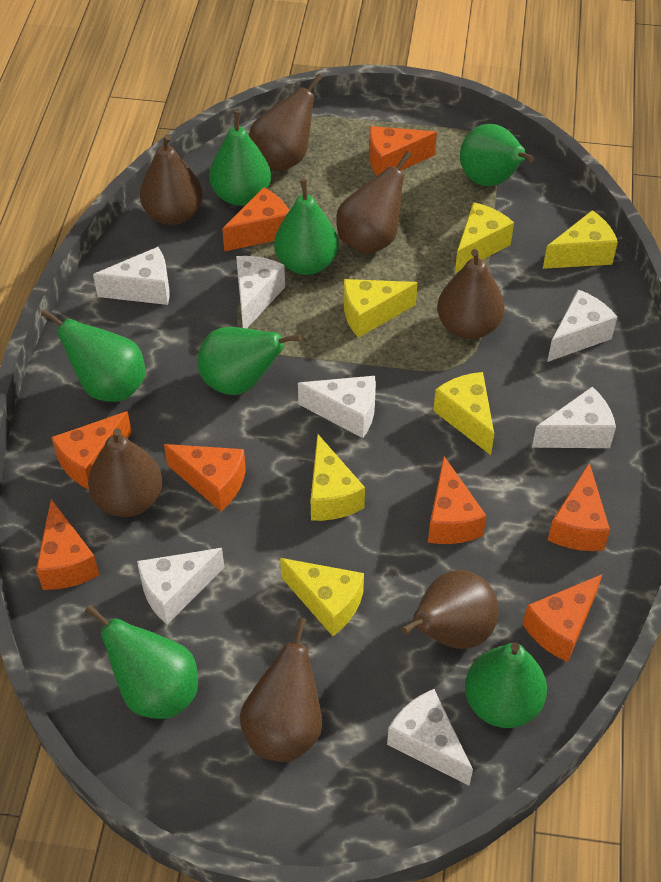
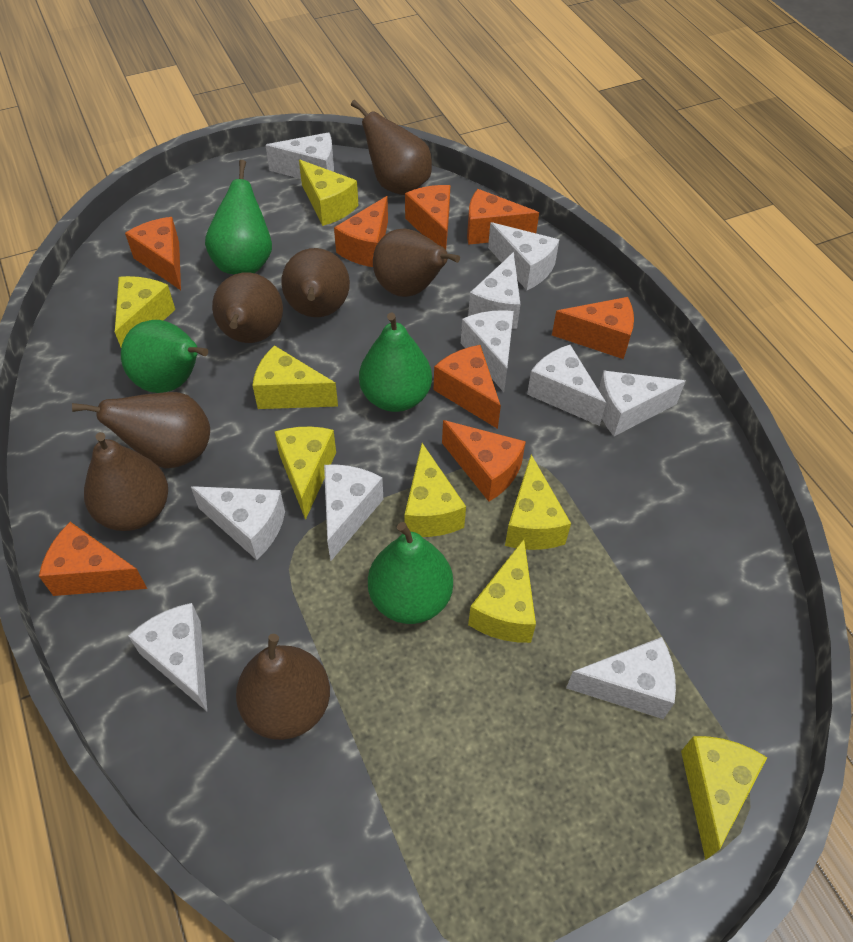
green pear: 7 -> 4
white cheese: 7 -> 10
yellow cheese: 6 -> 8

